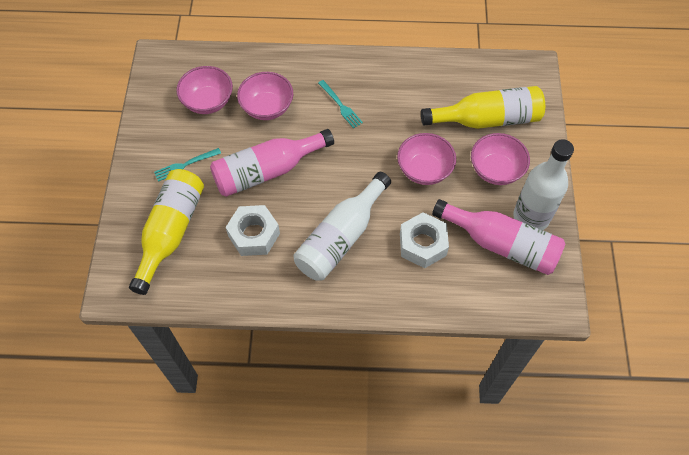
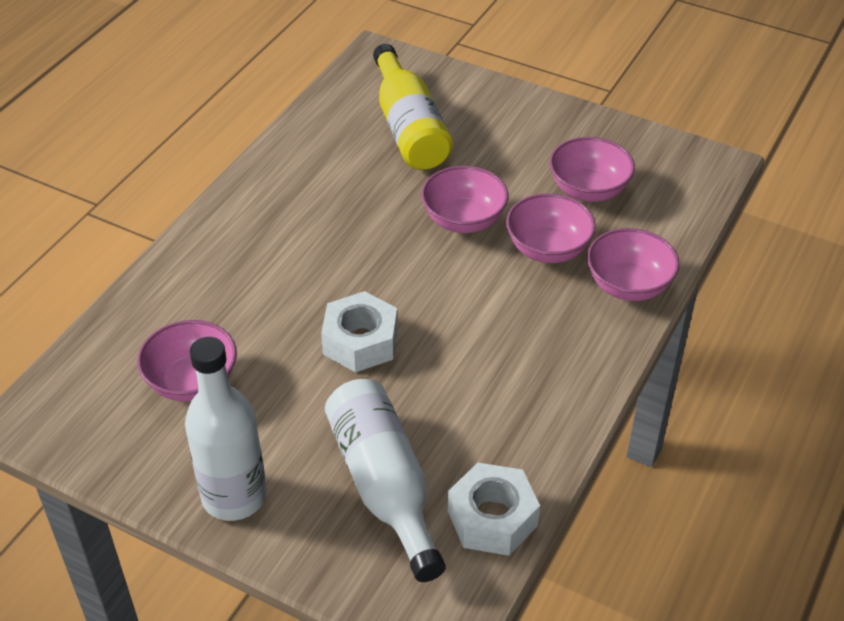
pink bottle: 2 -> 0
pink bowl: 4 -> 5
turquoise fork: 2 -> 0
yellow bottle: 2 -> 1

